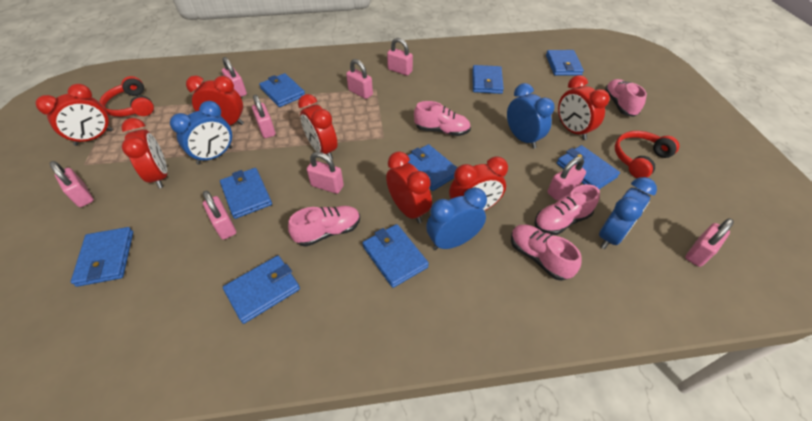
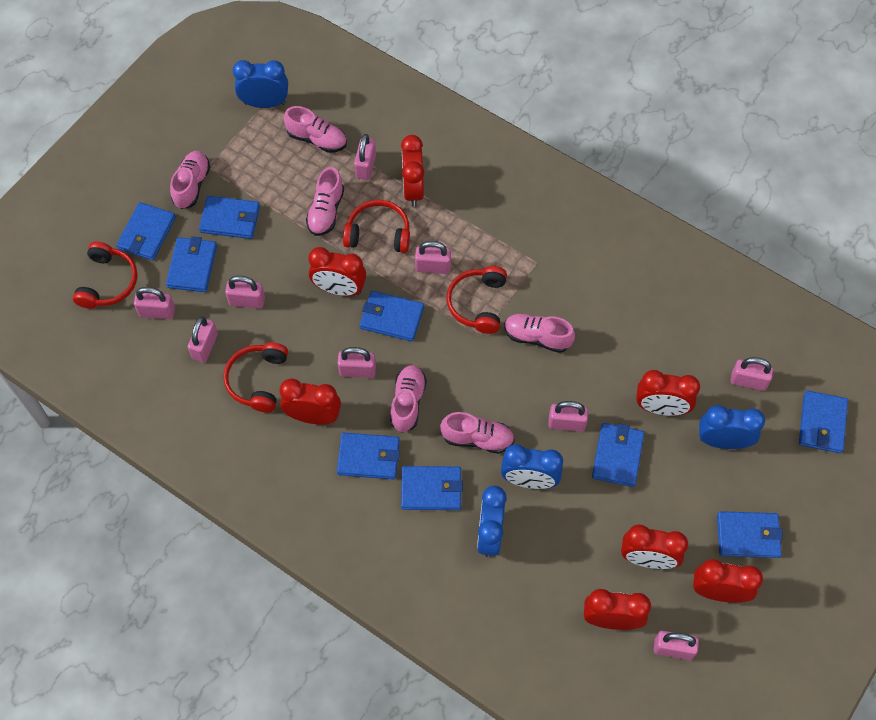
pink shoe: 5 -> 6
red headphones: 2 -> 4

